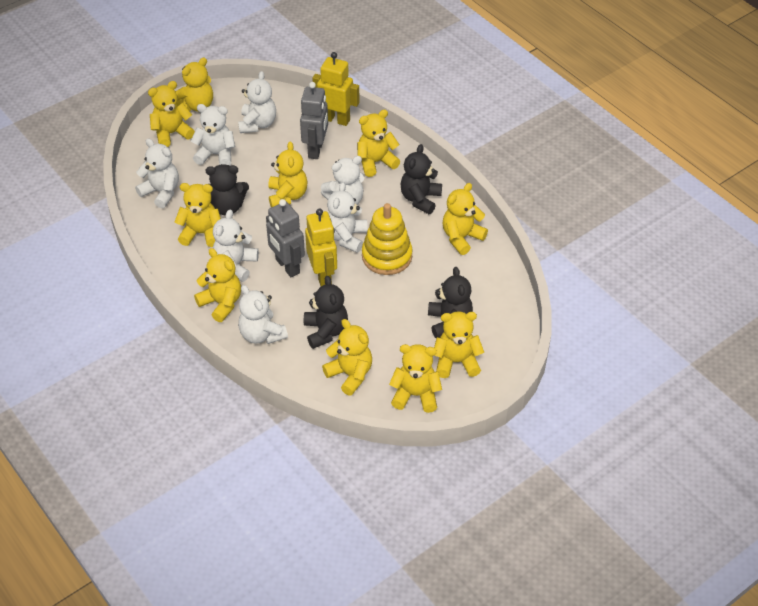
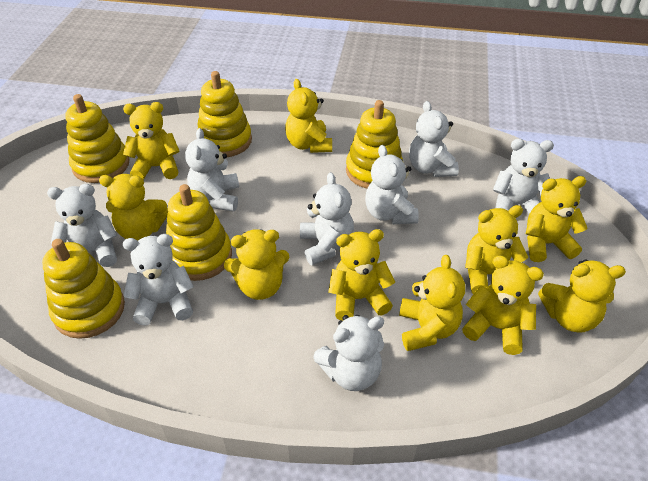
black teddy bear: 4 -> 0
grey robot: 2 -> 0
white teddy bear: 7 -> 8
yellow robot: 2 -> 0
yellow stacking toy: 1 -> 5

